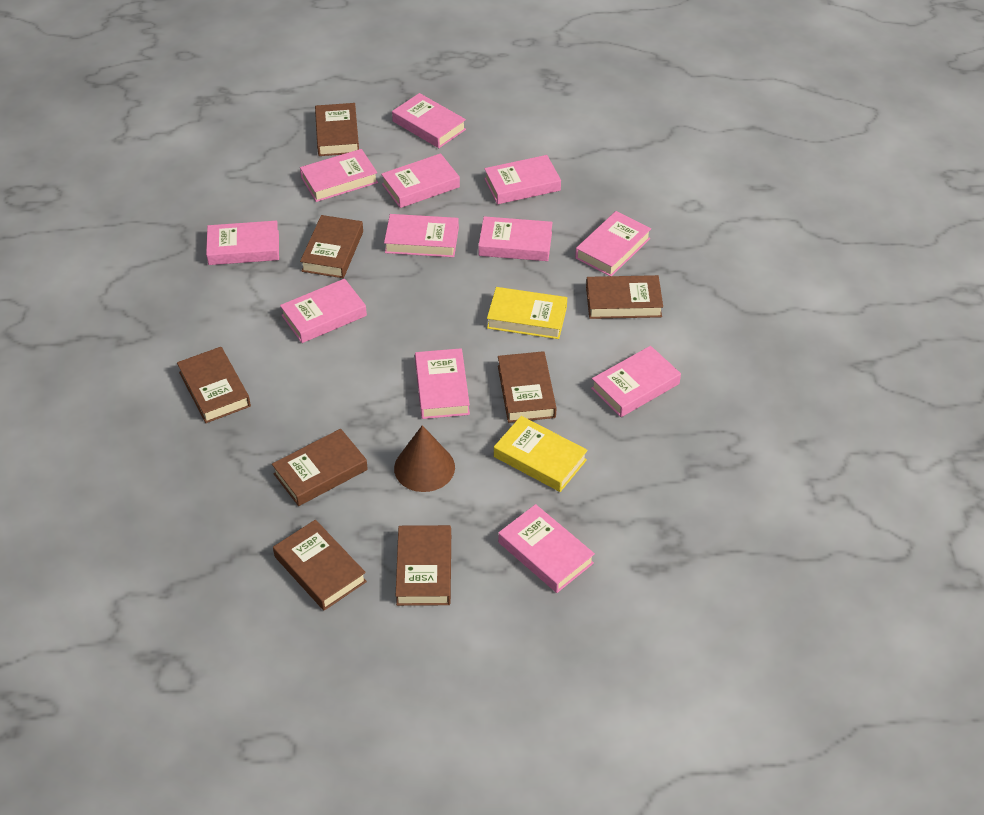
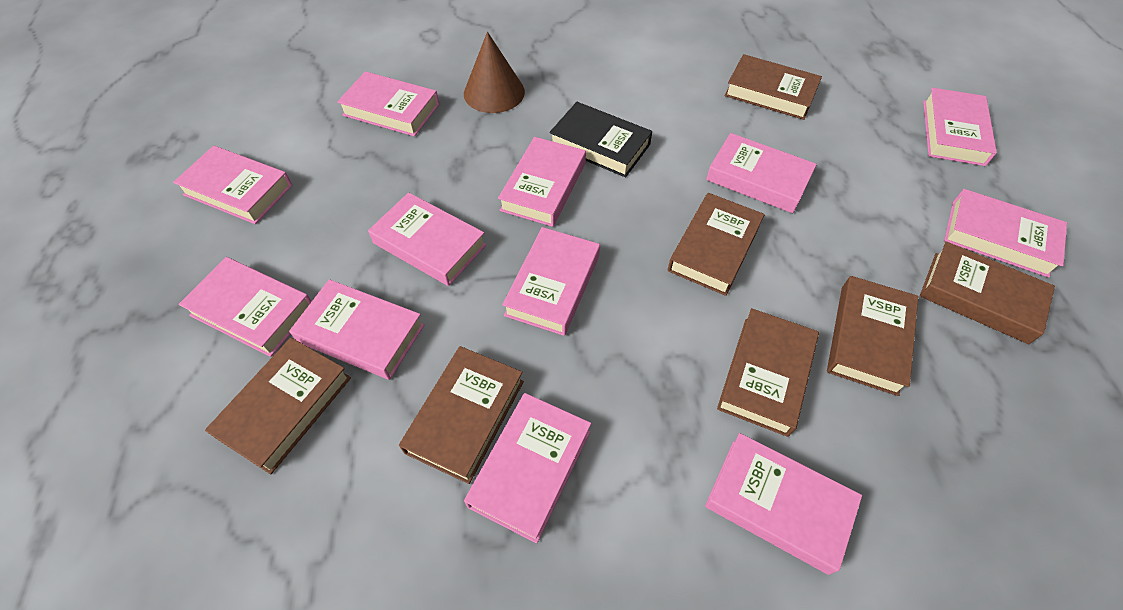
black book: 0 -> 1
brown book: 8 -> 7
yellow book: 2 -> 0

